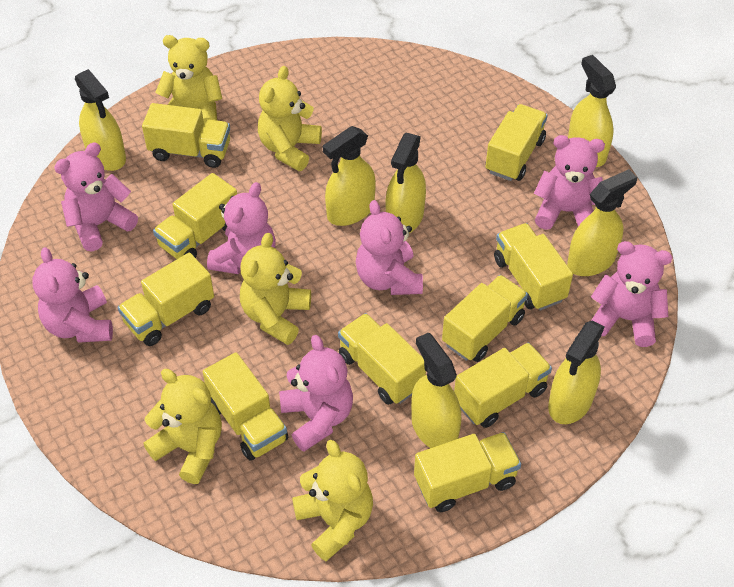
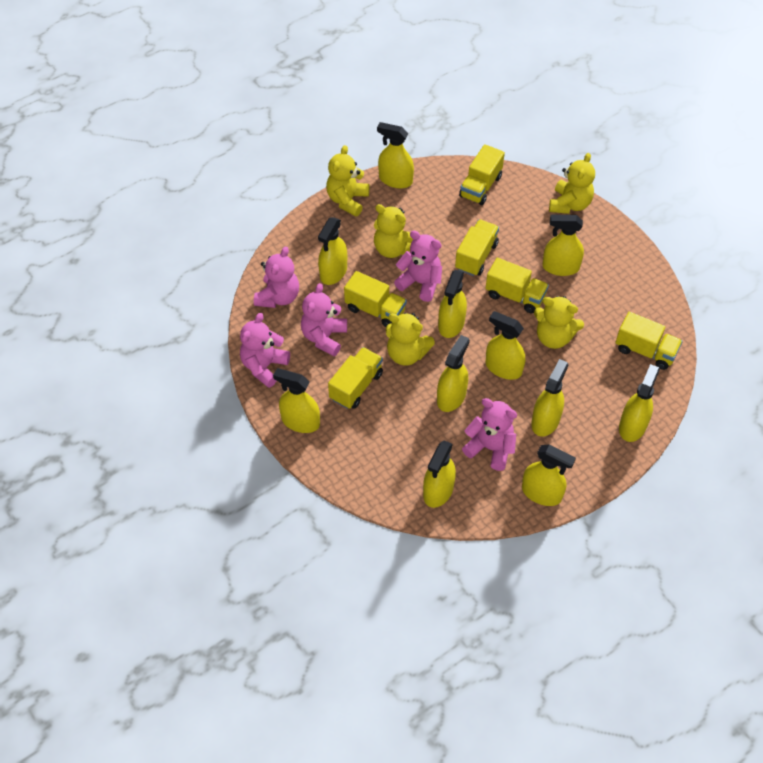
pink teddy bear: 7 -> 5
yellow spray bottle: 7 -> 11
yellow truck: 10 -> 6

